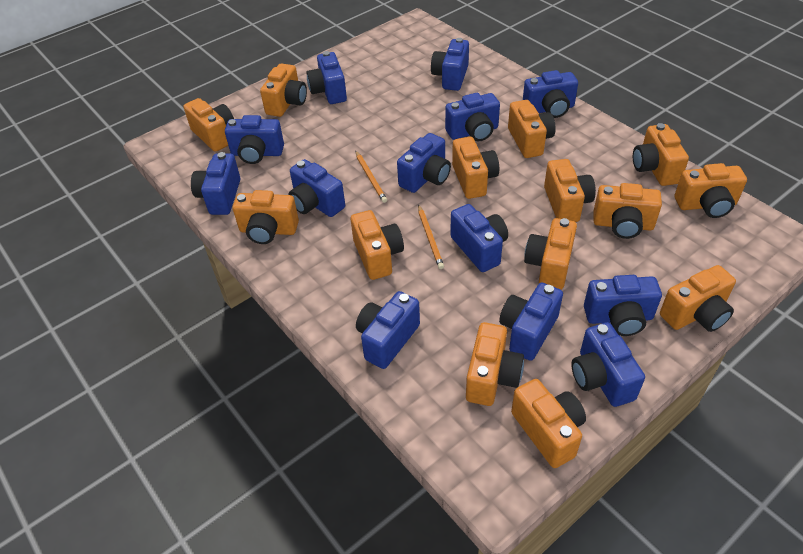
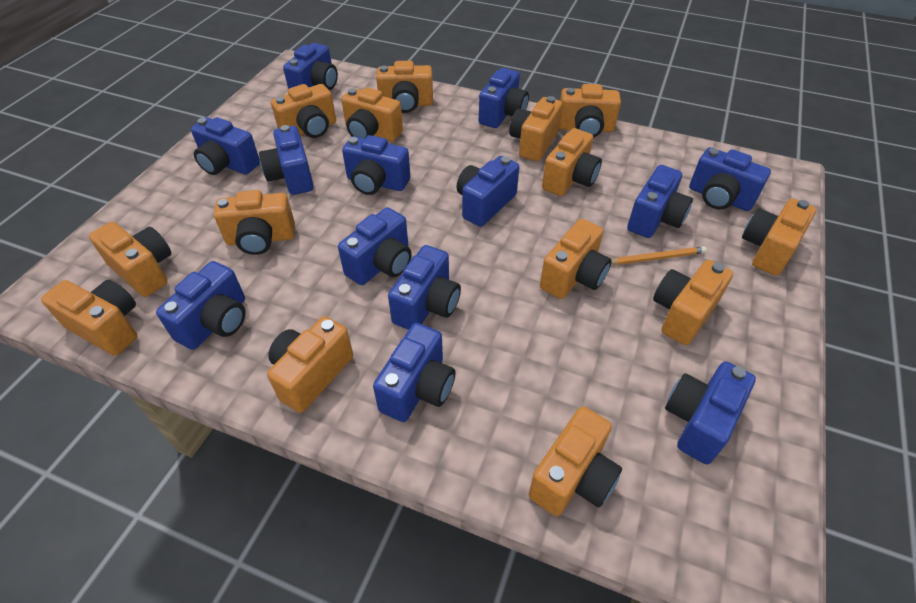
orange pencil: 2 -> 1

